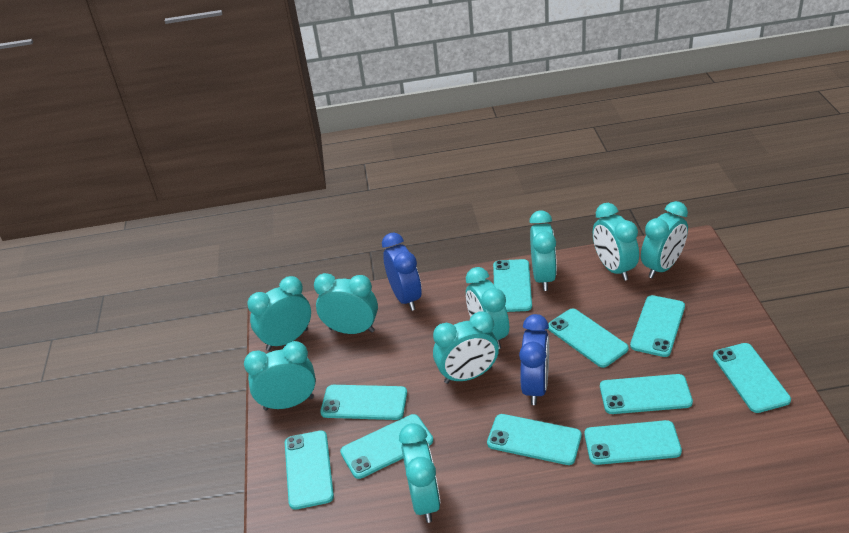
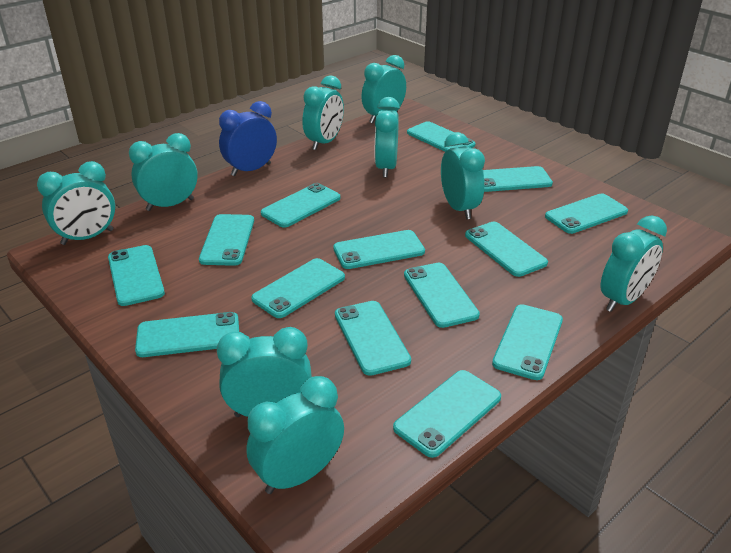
blue clock: 2 -> 1
turquoise phone: 10 -> 14

